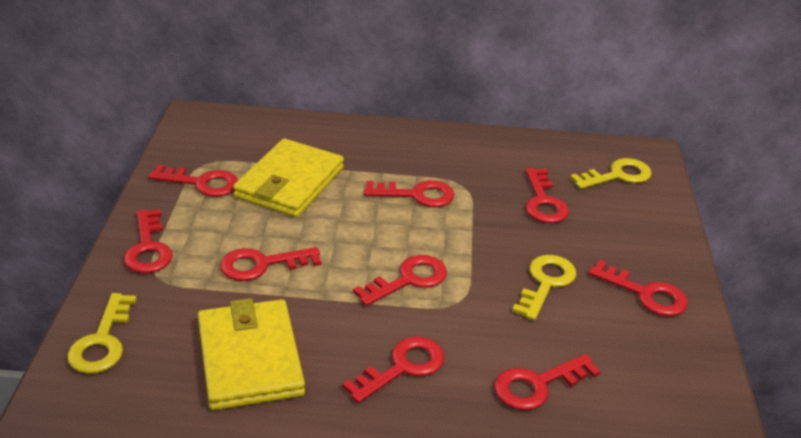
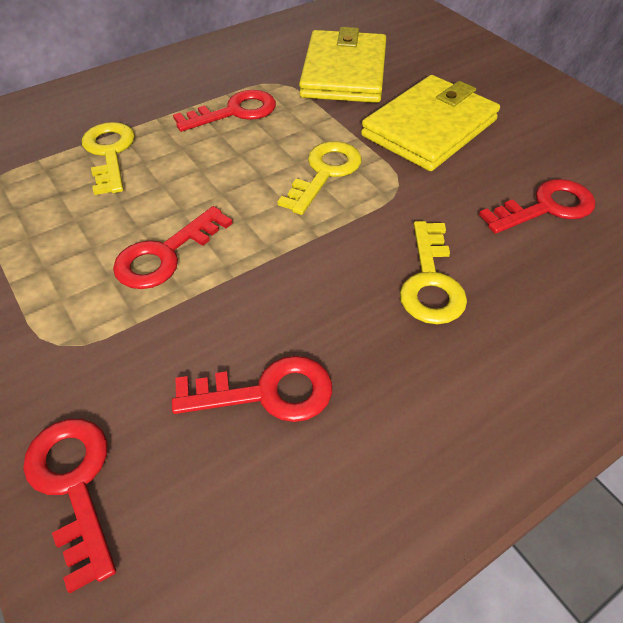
red key: 9 -> 5

